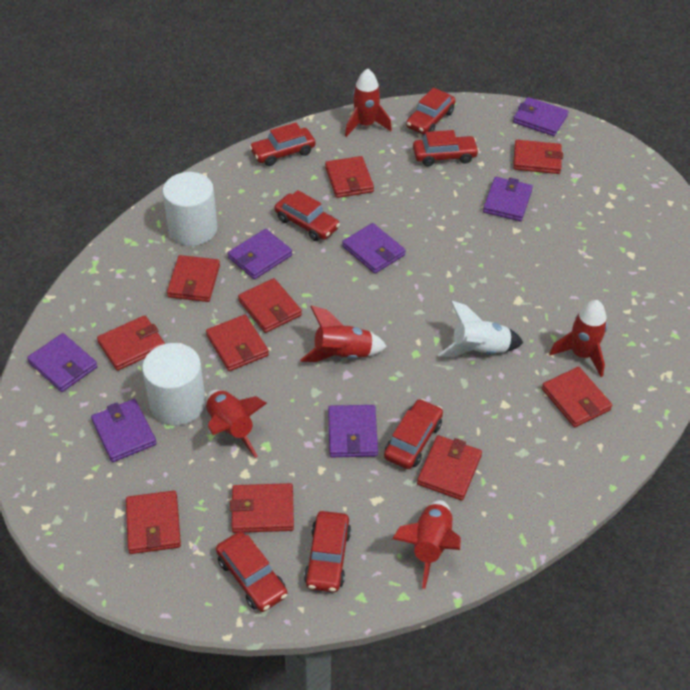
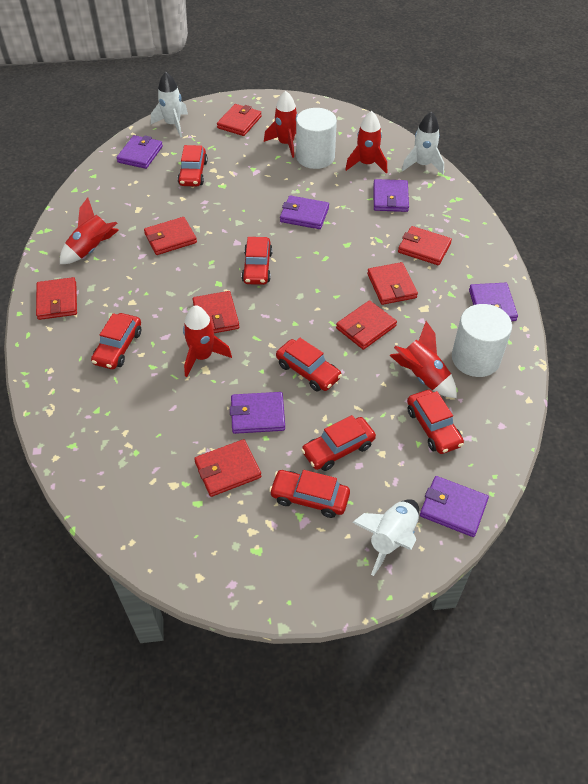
purple wallet: 7 -> 6
red wallet: 10 -> 8
white rocket: 1 -> 3

